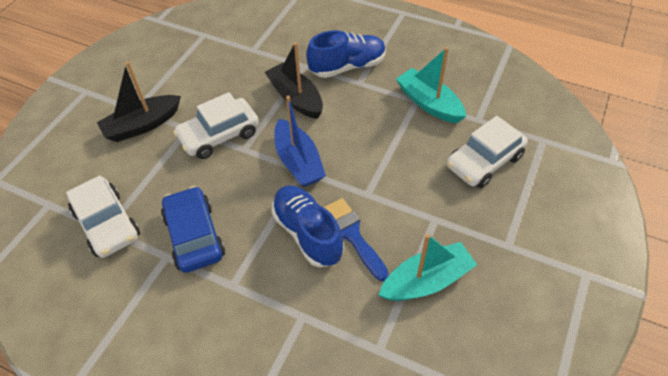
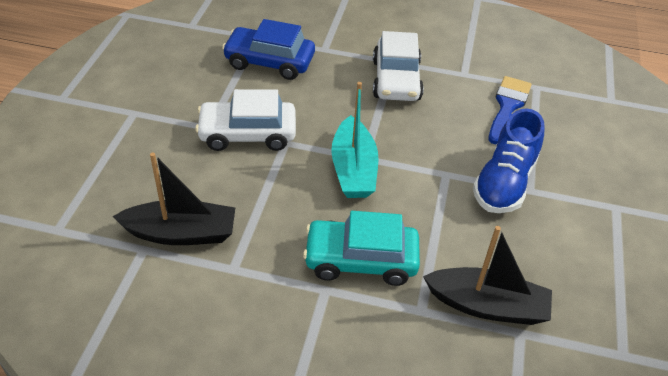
blue boat: 1 -> 0
blue shoe: 2 -> 1
turquoise boat: 2 -> 1
turquoise car: 0 -> 1
white car: 3 -> 2

